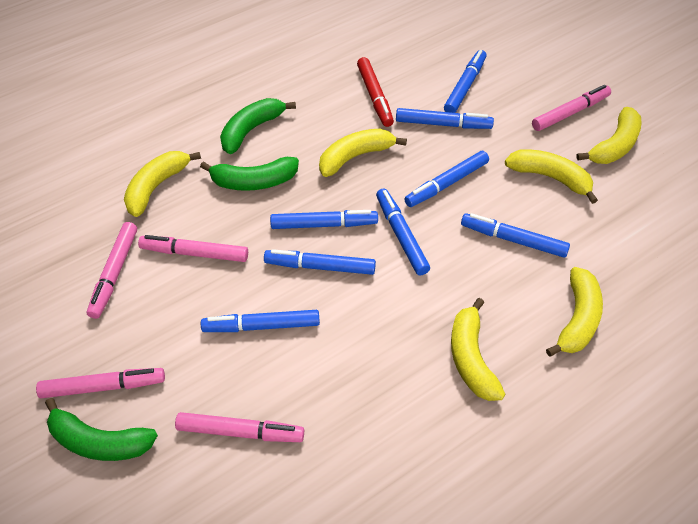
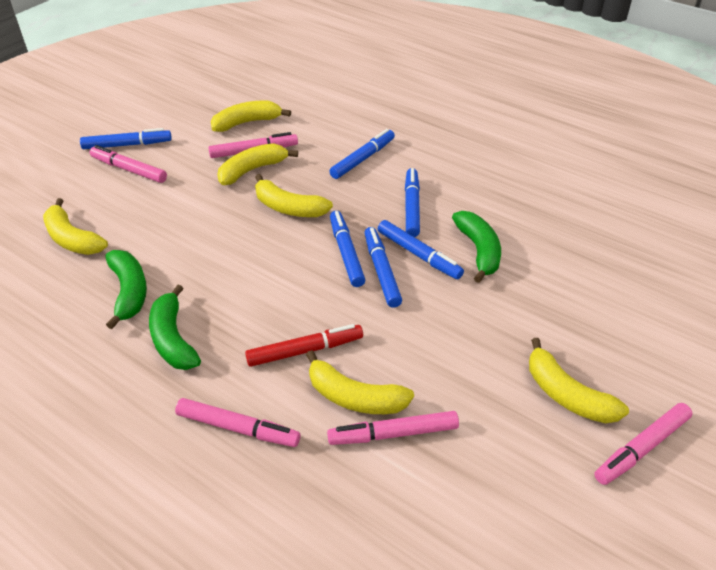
blue marker: 8 -> 6

